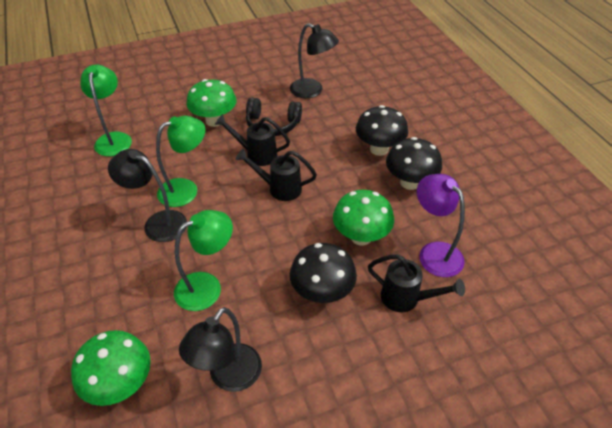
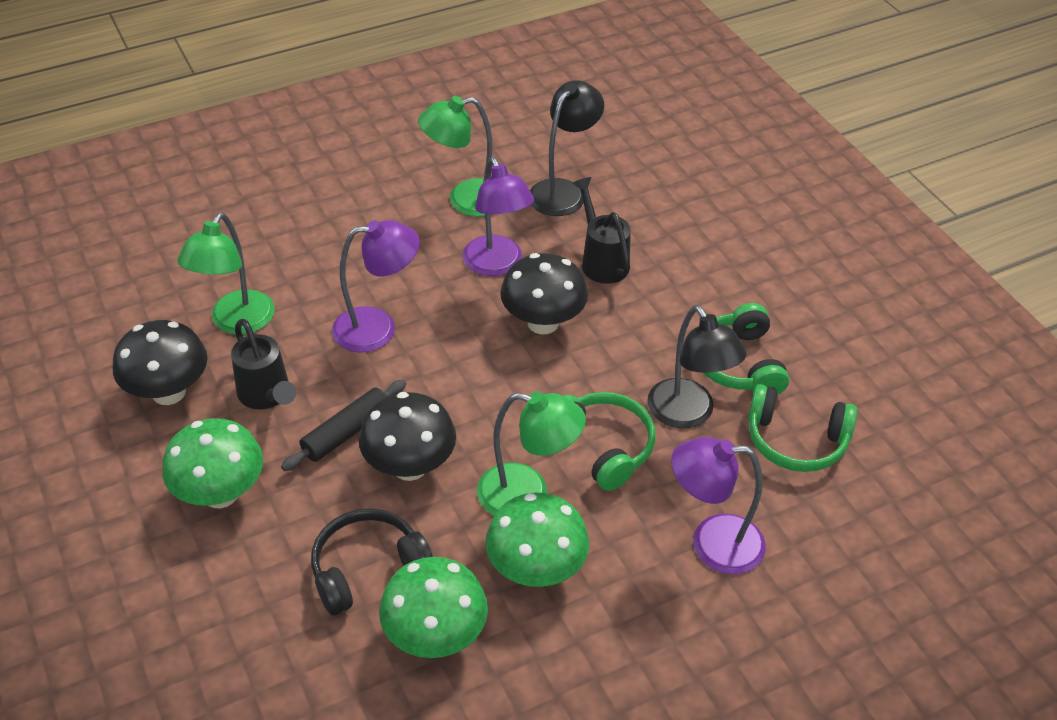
black lamp: 3 -> 2
black rolling pin: 0 -> 1
black watering can: 3 -> 2
green headphones: 0 -> 3
purple lamp: 1 -> 3

